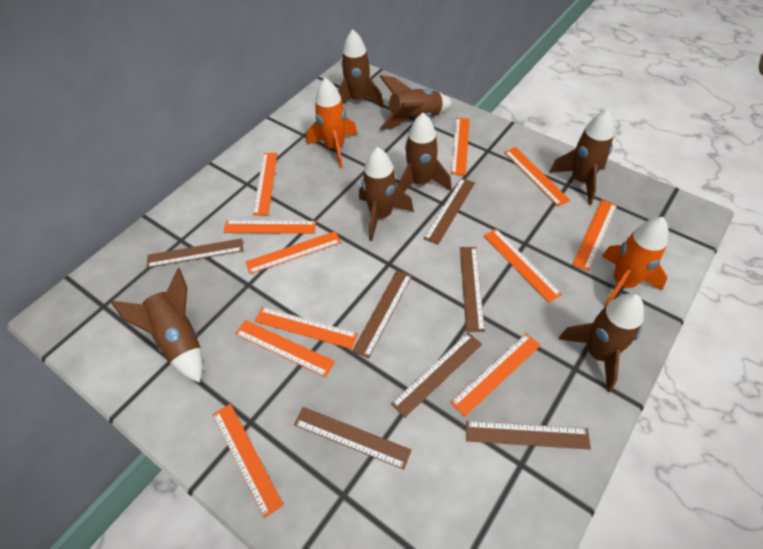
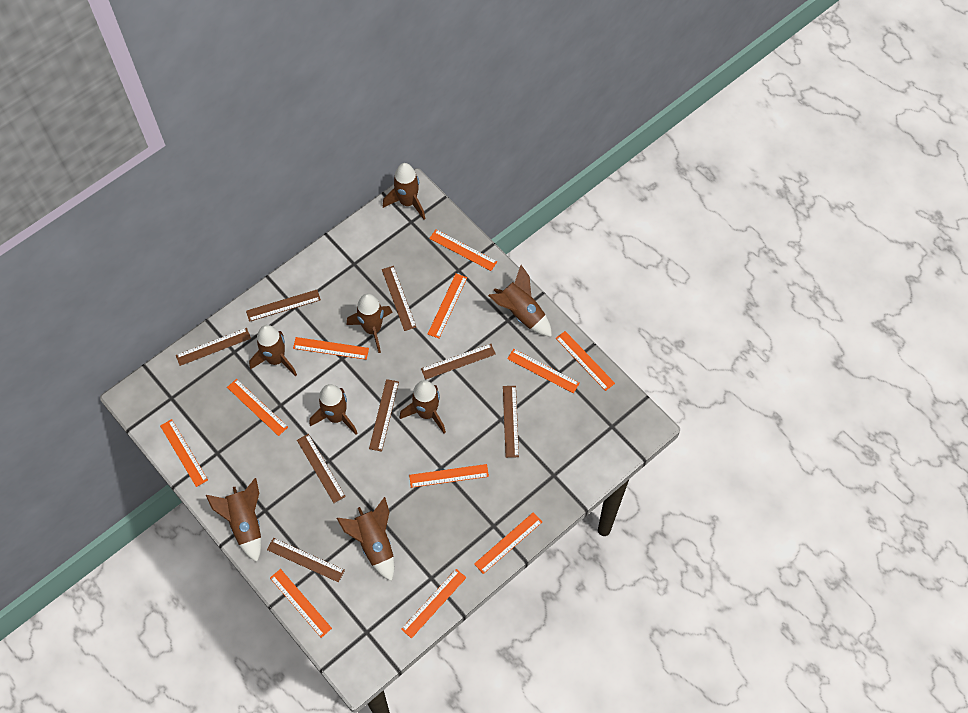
brown rocket: 7 -> 8
brown ruler: 7 -> 8
orange rocket: 2 -> 0

